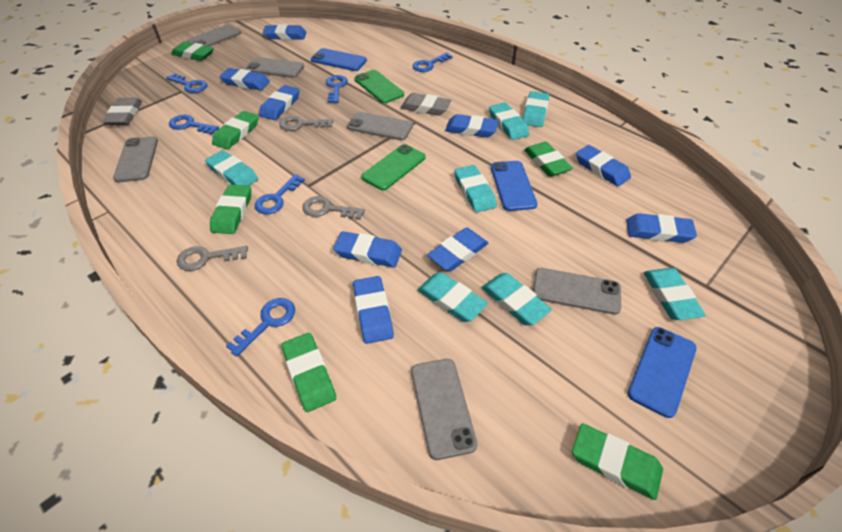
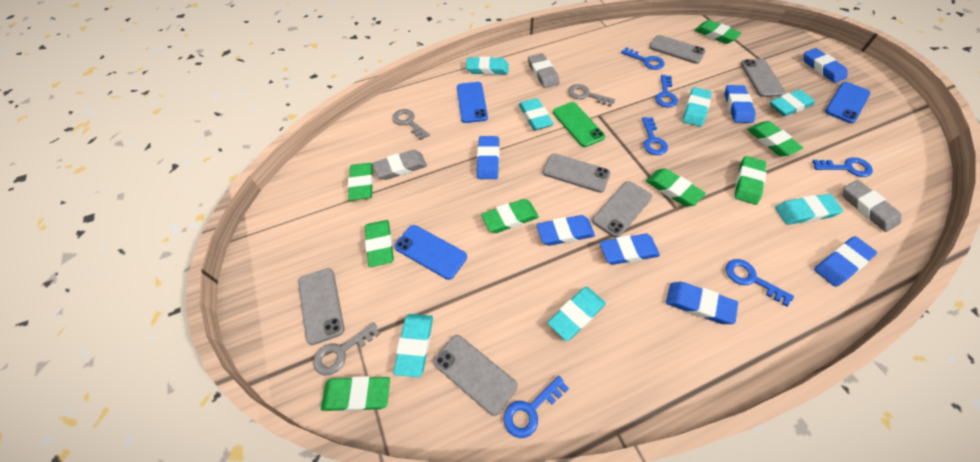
blue eraser: 9 -> 7
green eraser: 6 -> 8
green phone: 2 -> 1
grey eraser: 2 -> 3

